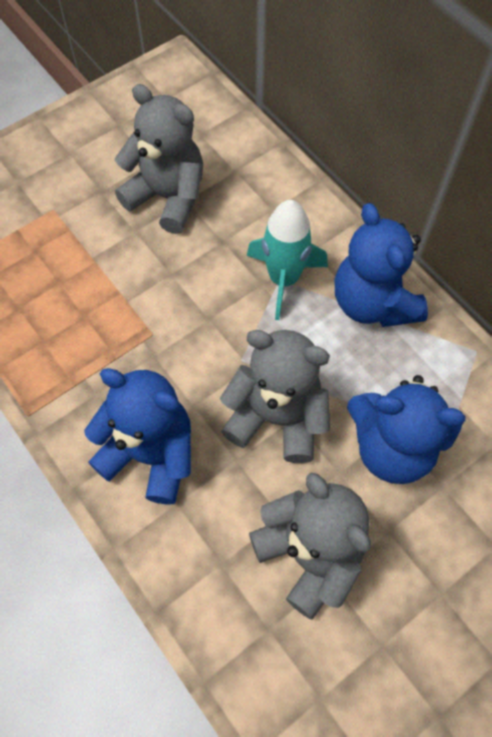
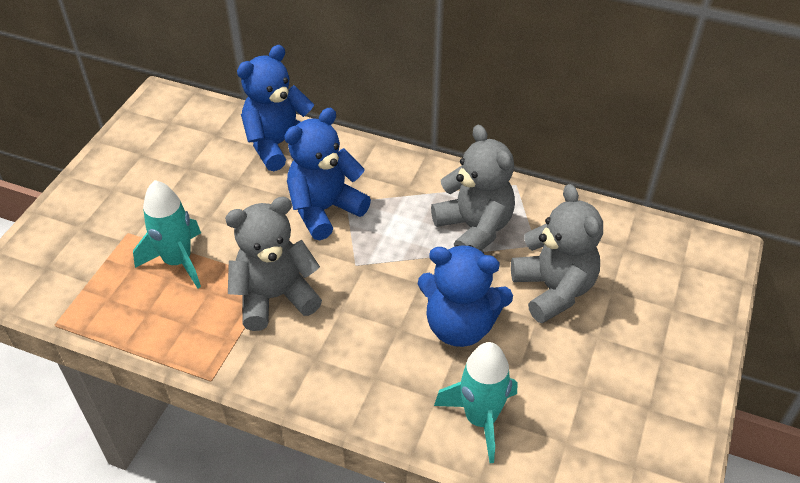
turquoise rocket: 1 -> 2

